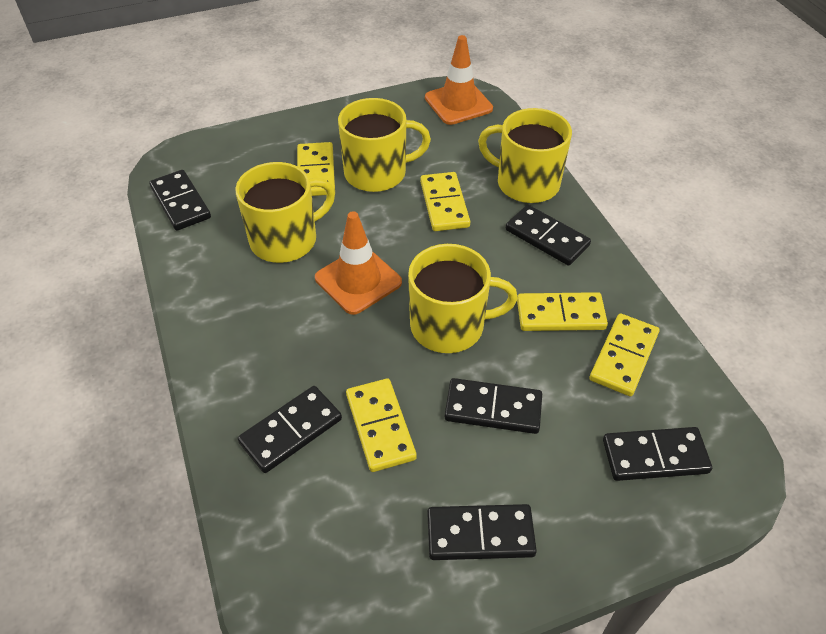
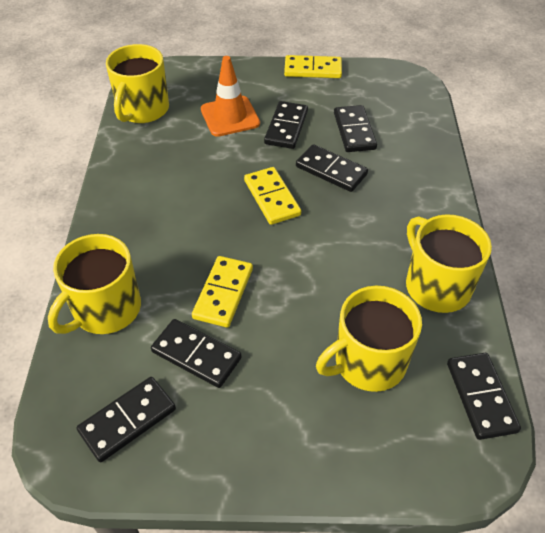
orange traffic cone: 2 -> 1
yellow domino: 5 -> 3

